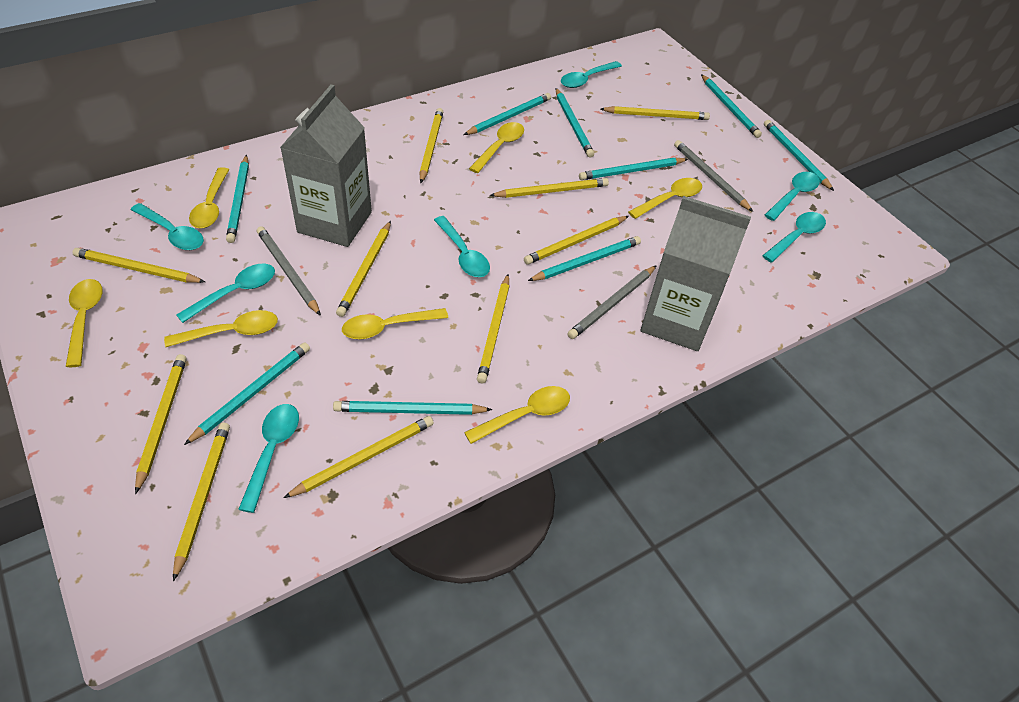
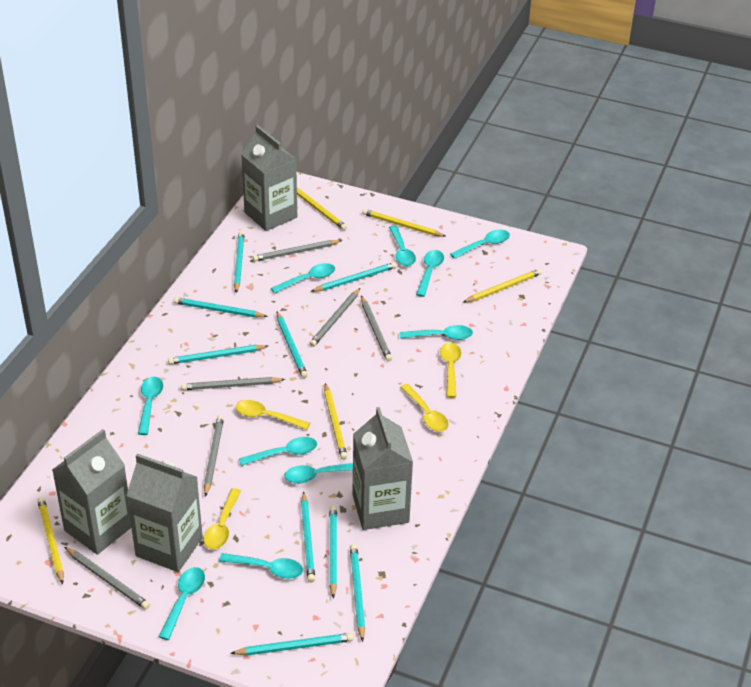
grey carton: 2 -> 4
grey pencil: 3 -> 6
turquoise spoon: 7 -> 10
yellow pencil: 10 -> 5
yellow spoon: 7 -> 4

